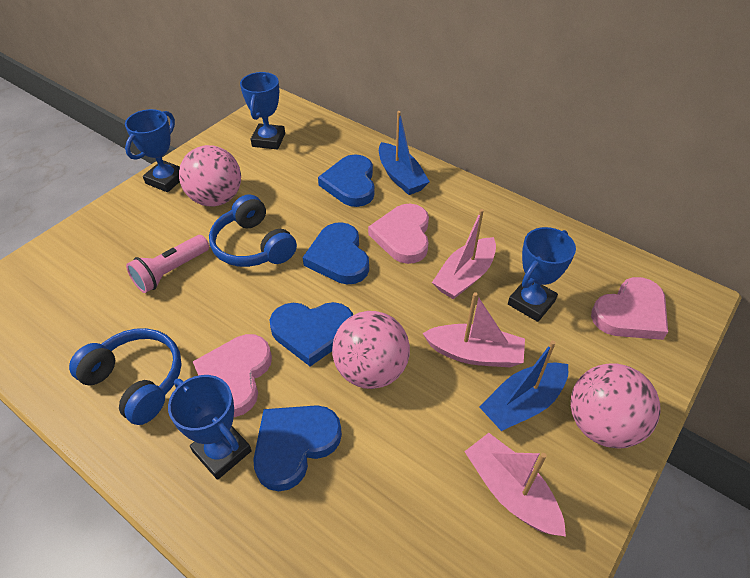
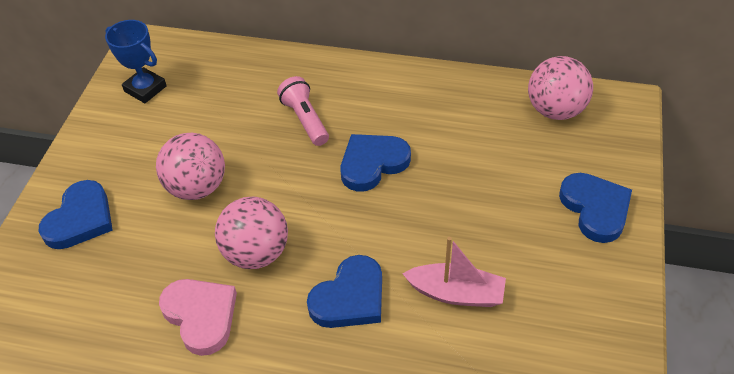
blue boat: 2 -> 0
blue headphones: 2 -> 0
blue trophy: 4 -> 1
pink boat: 3 -> 1
pink heart: 3 -> 1

